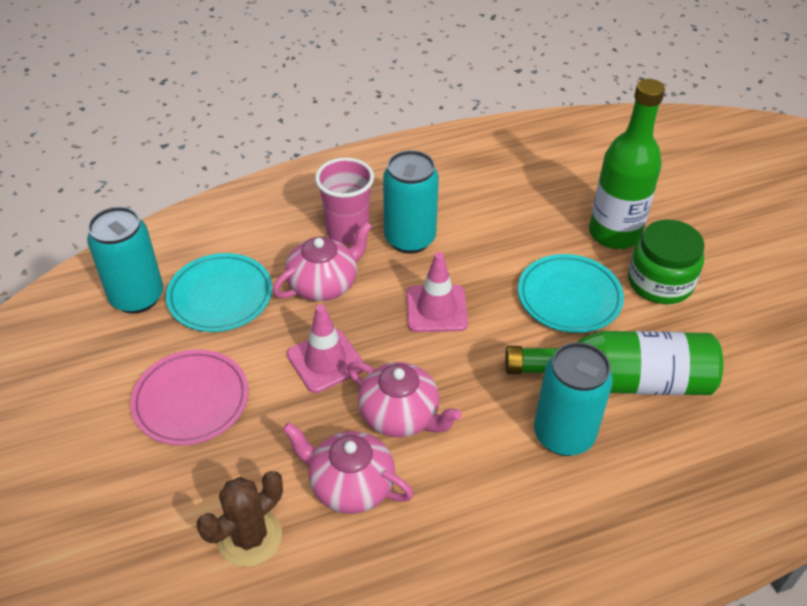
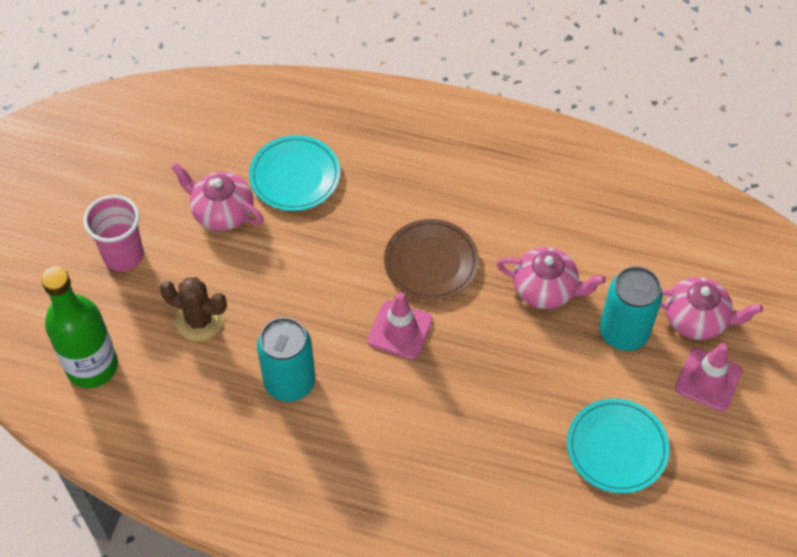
brown plate: 0 -> 1
green bottle: 2 -> 1
green jar: 1 -> 0
pink plate: 1 -> 0
turquoise can: 3 -> 2

